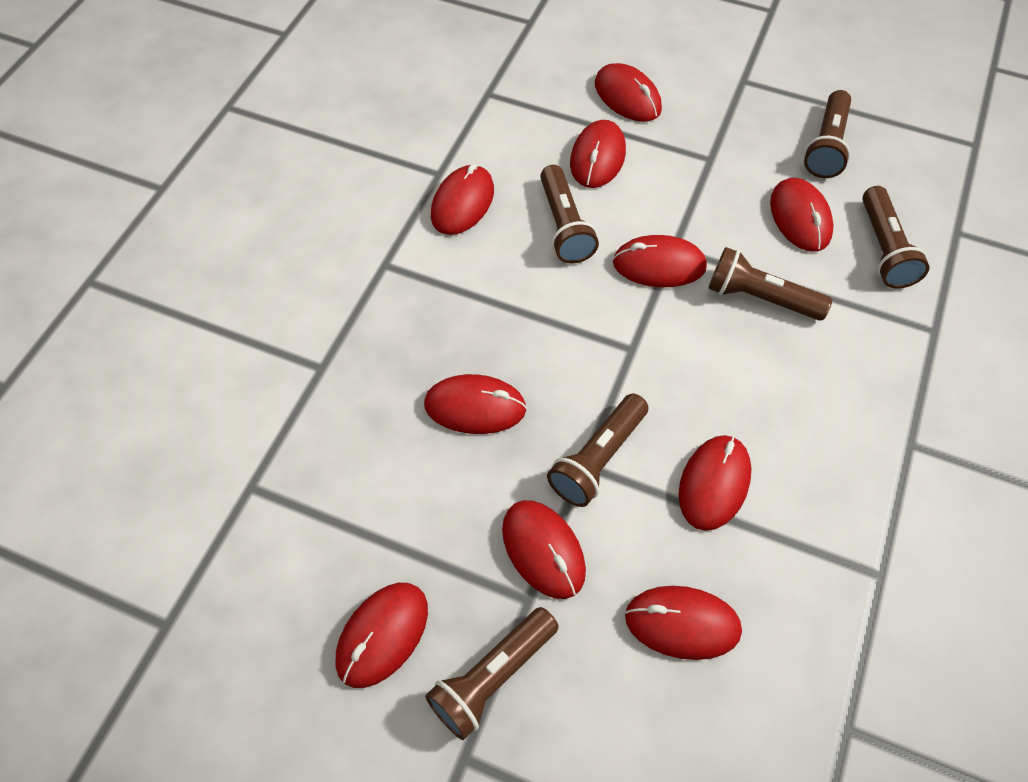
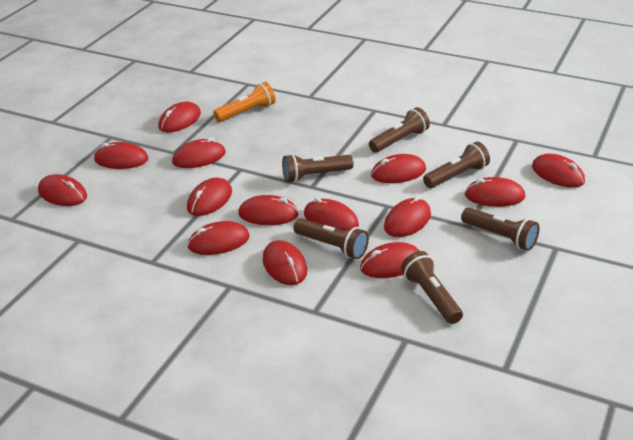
orange flashlight: 0 -> 1
red mouse: 10 -> 14

